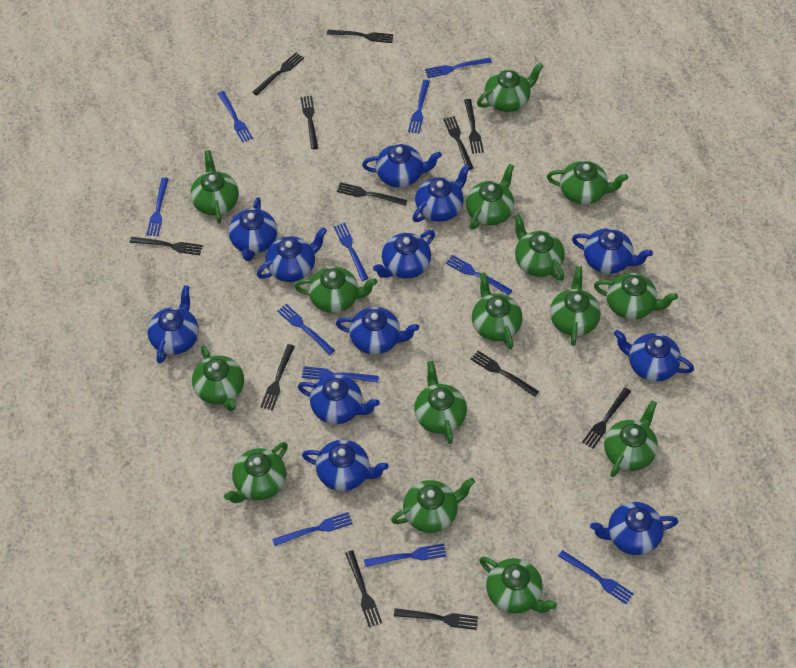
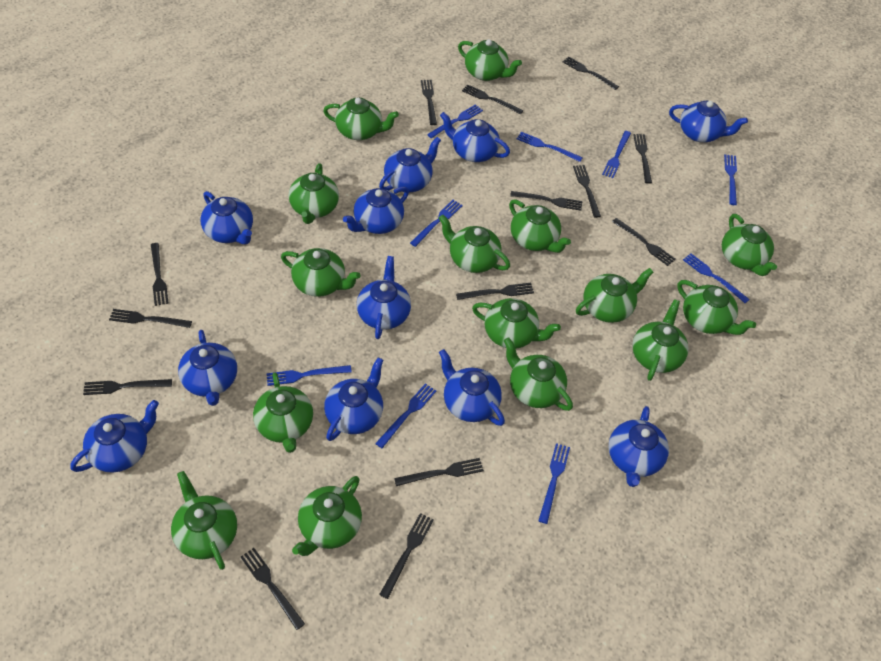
black fork: 12 -> 14
blue fork: 11 -> 9
blue teapot: 12 -> 11

